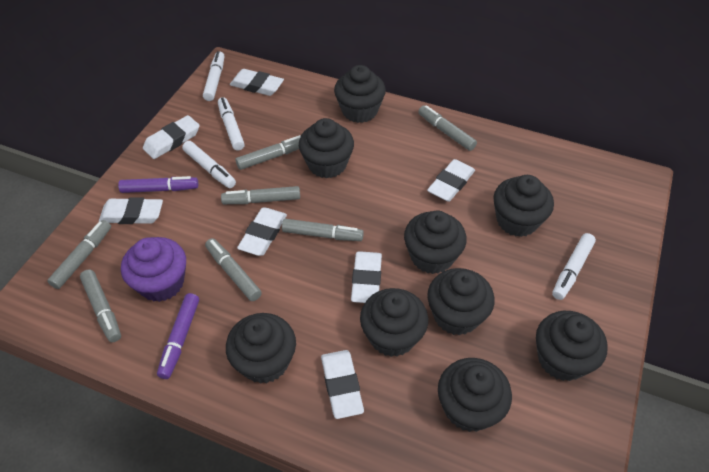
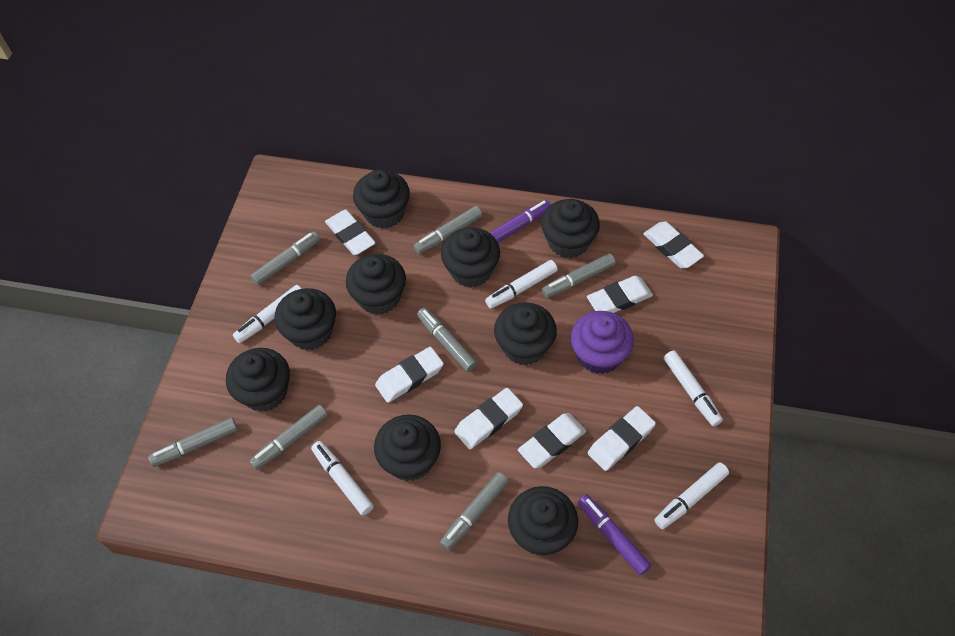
white marker: 4 -> 5

